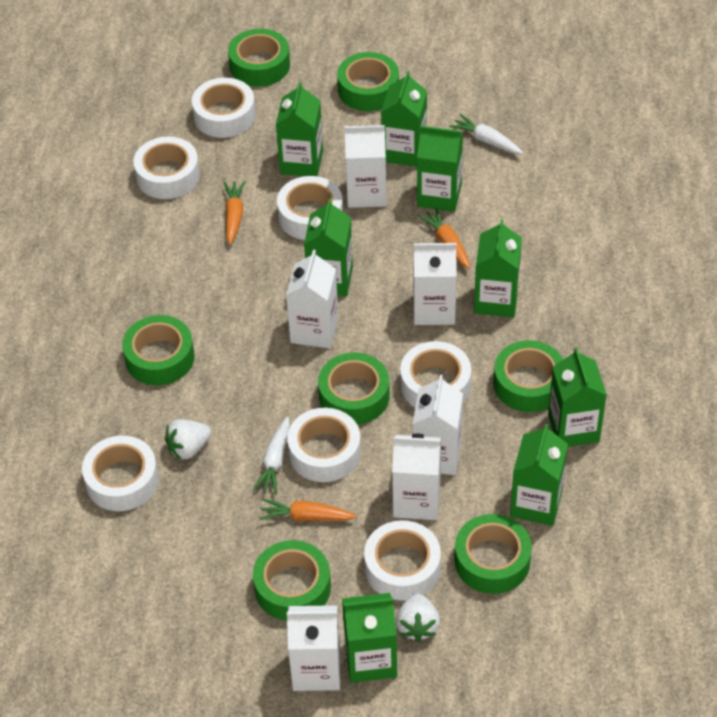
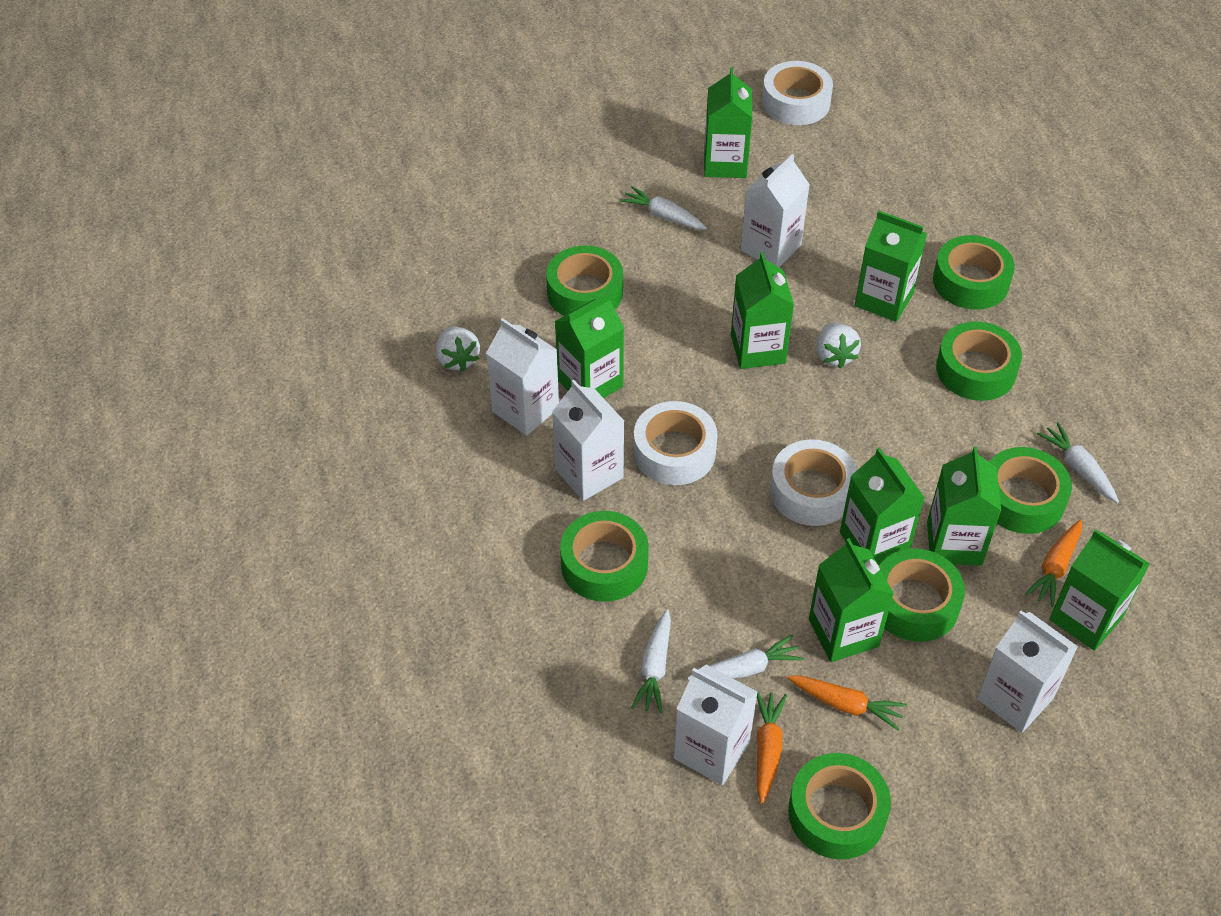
white carrot: 2 -> 4
white carton: 6 -> 5
white tape: 7 -> 3

